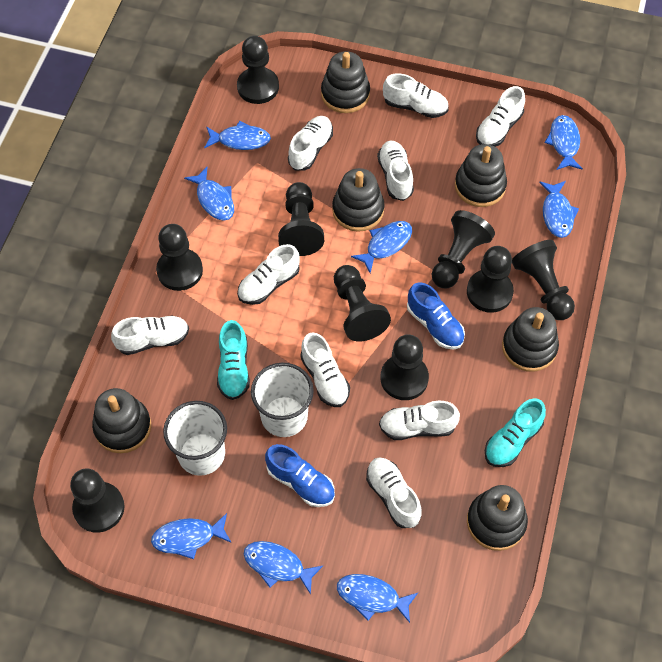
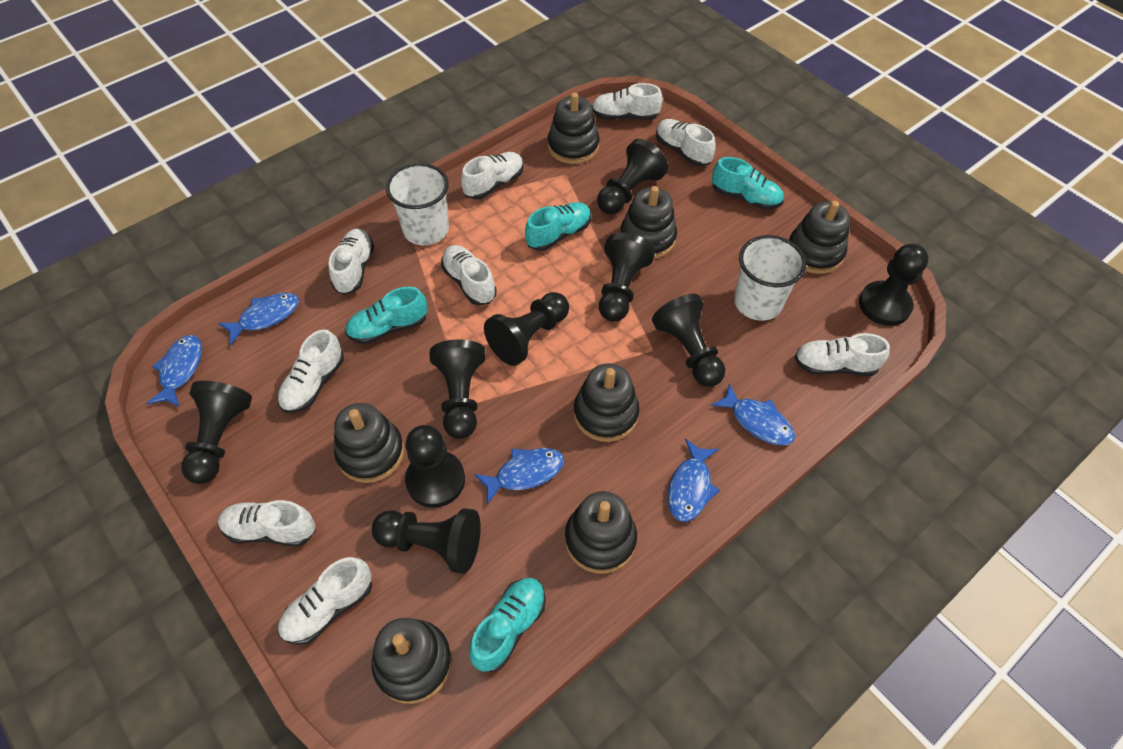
black stacking toy: 6 -> 7
blue fish: 8 -> 5
blue shoe: 2 -> 0
turquoise shoe: 2 -> 4

